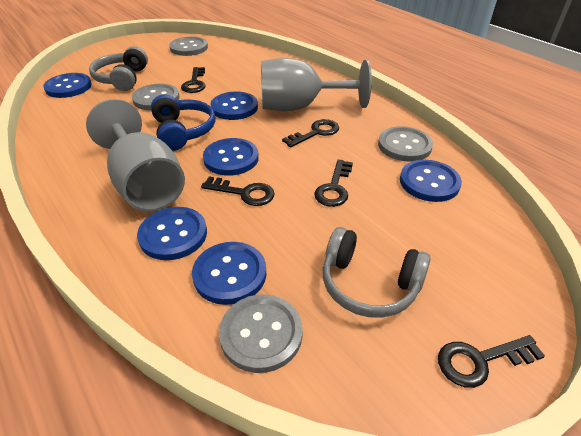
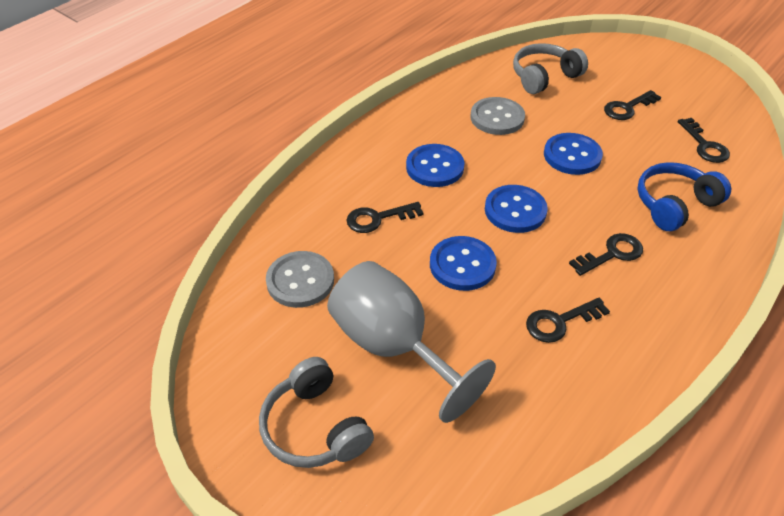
blue button: 6 -> 4
grey button: 4 -> 2
grey goblet: 2 -> 1

